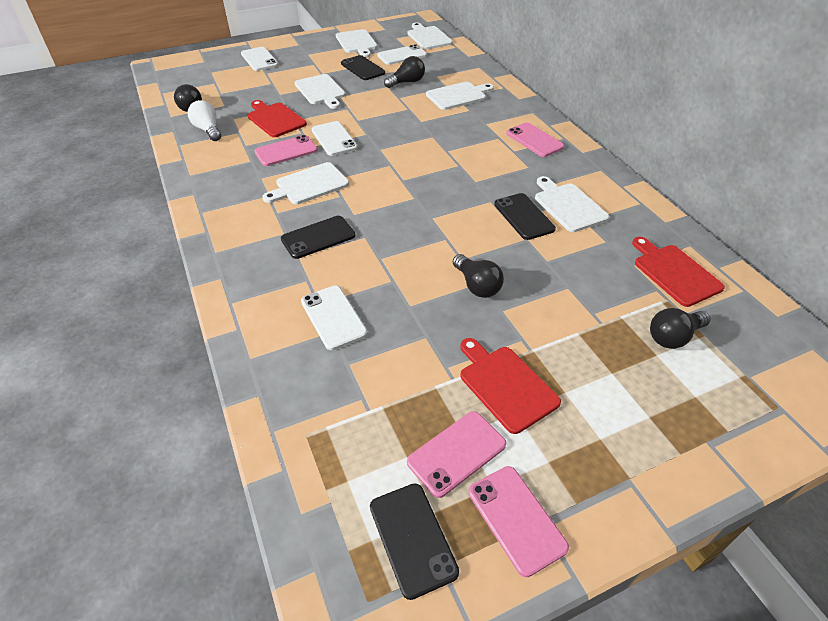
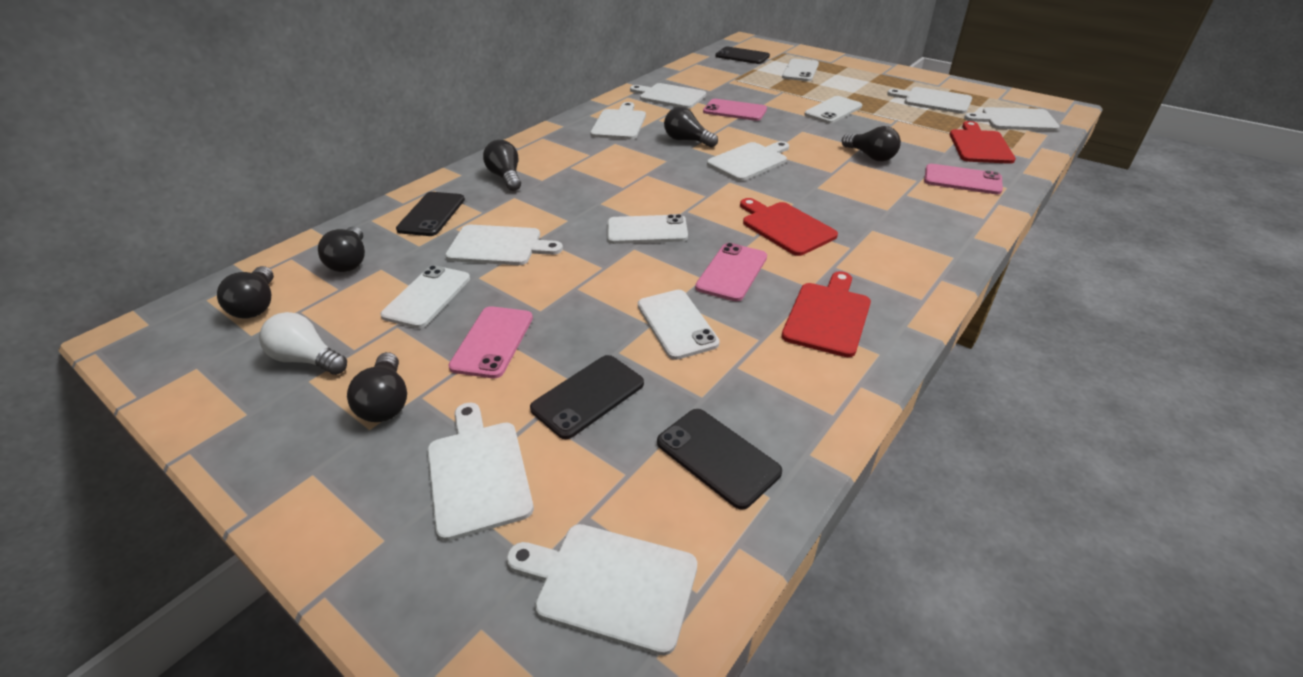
black light bulb: 4 -> 6
white cutting board: 6 -> 8
white phone: 4 -> 5

